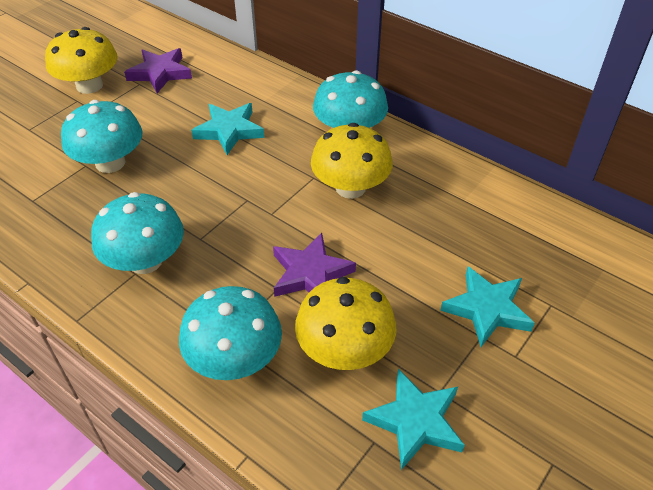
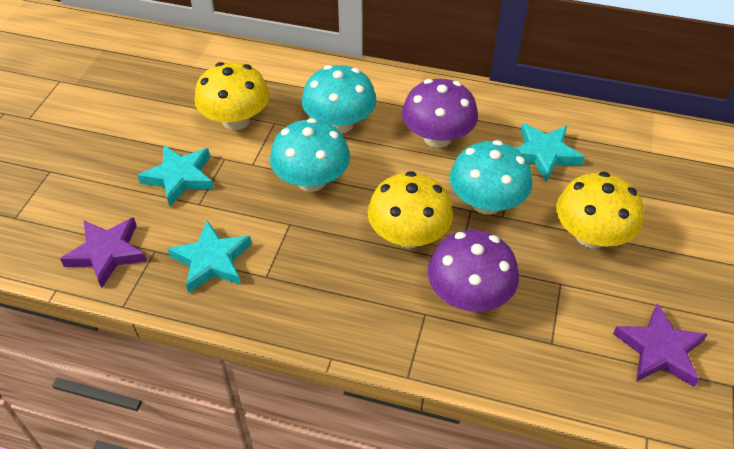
purple mushroom: 0 -> 2
turquoise mushroom: 4 -> 3

